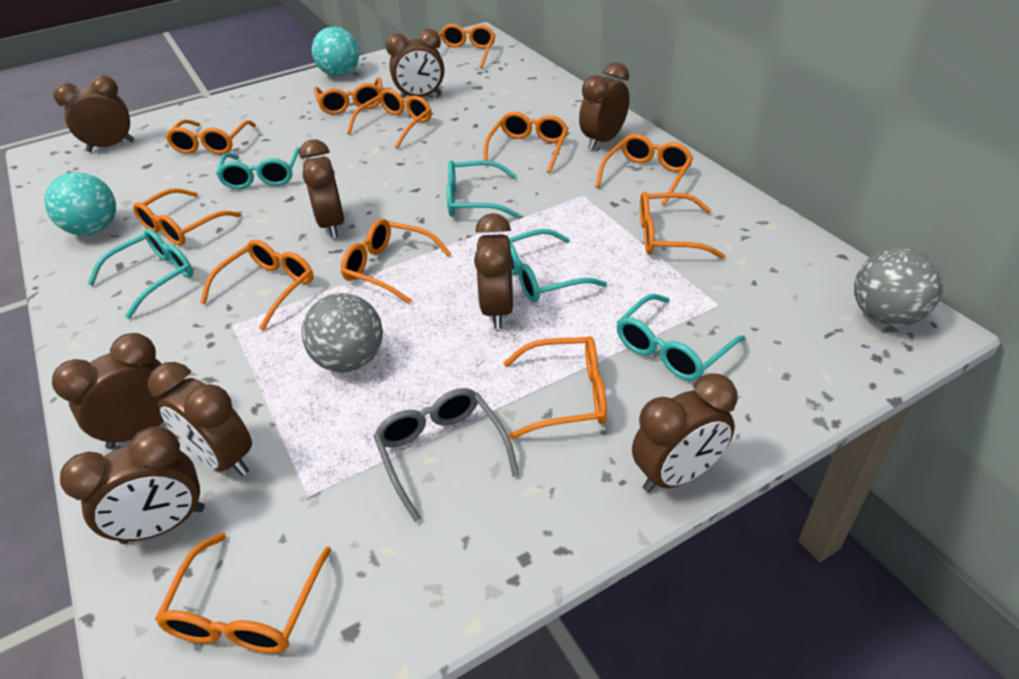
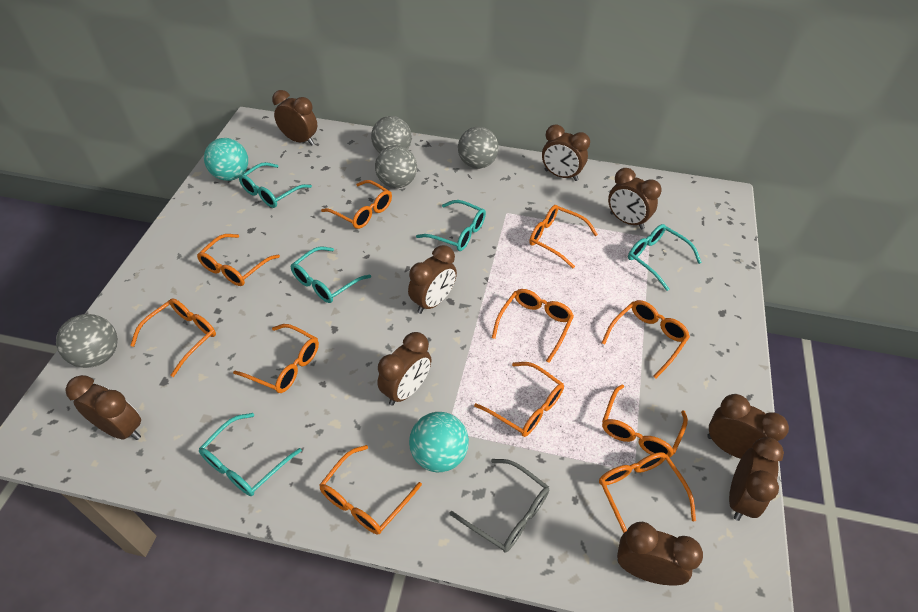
grey ball: 2 -> 4
orange glasses: 12 -> 11

